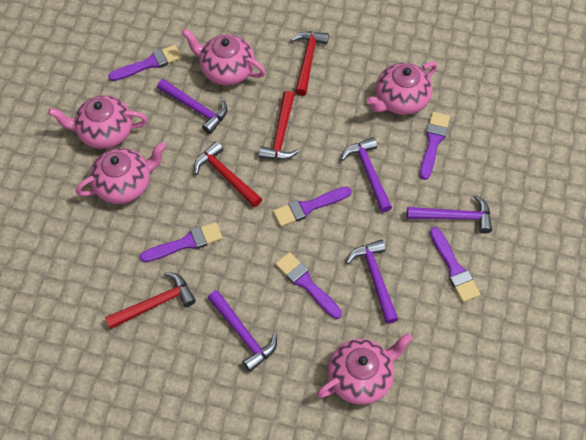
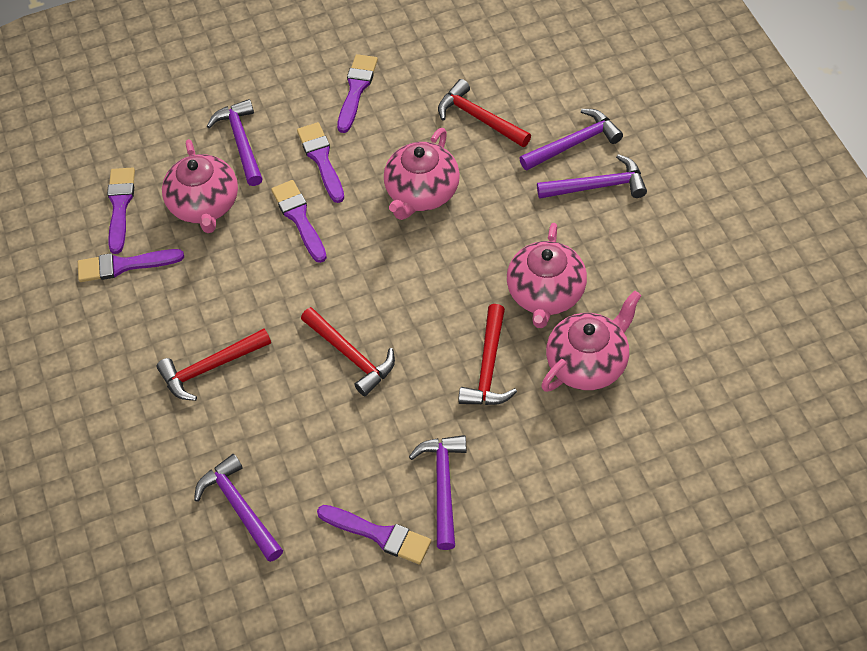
pink teapot: 5 -> 4

